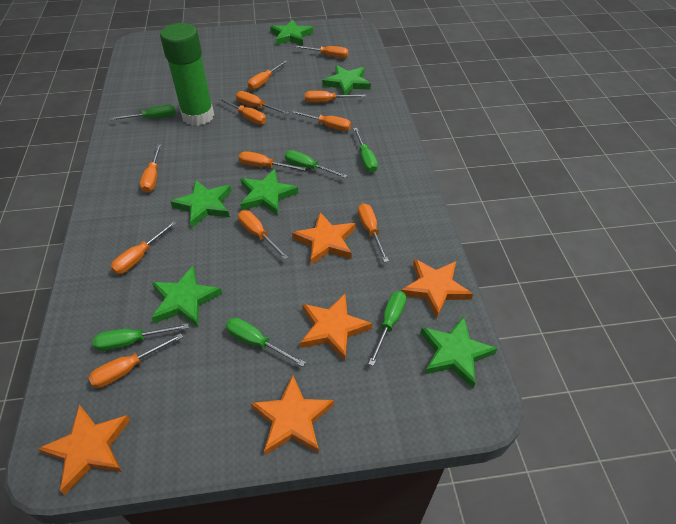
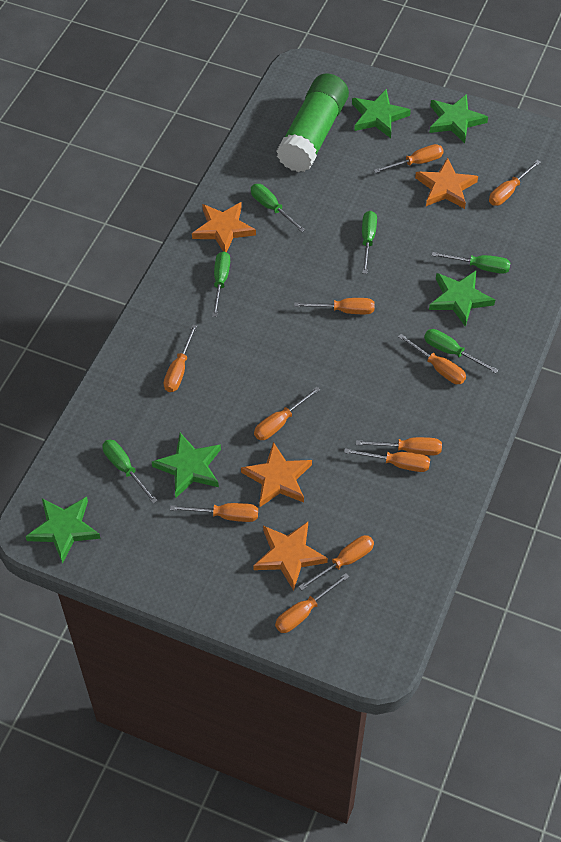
green star: 6 -> 5
orange screwdriver: 12 -> 11
orange star: 5 -> 4

